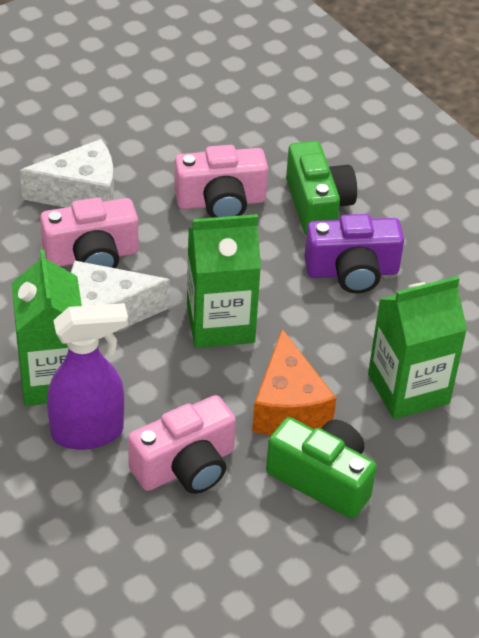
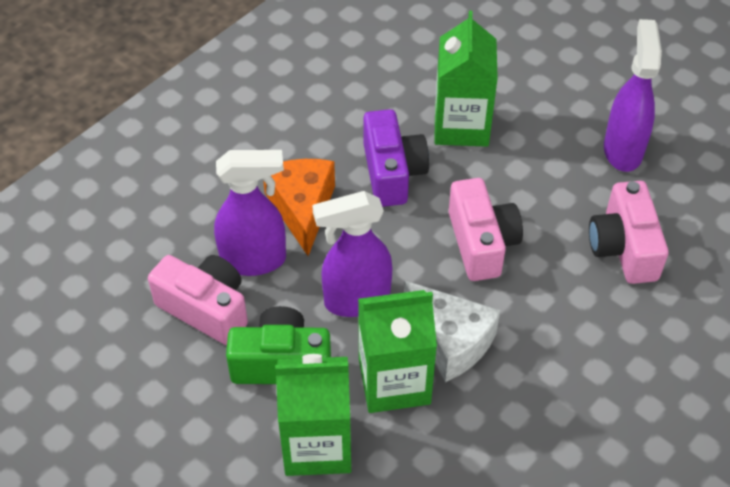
green camera: 2 -> 1
purple spray bottle: 1 -> 3
white cheese: 2 -> 1

